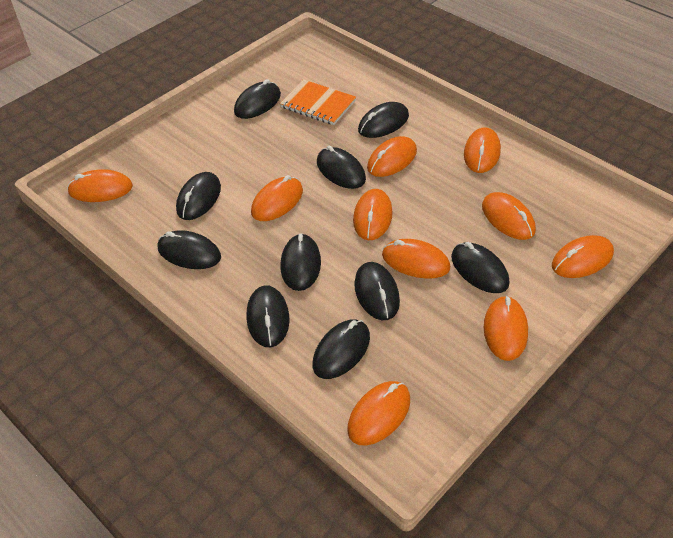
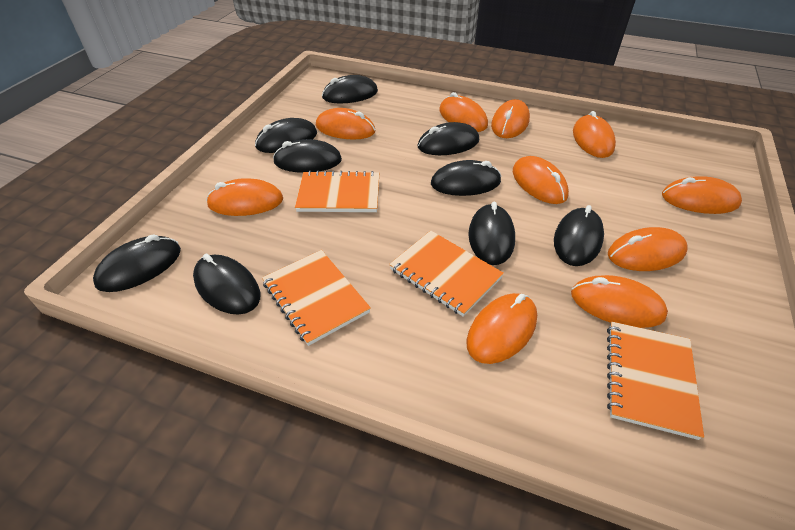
black mouse: 10 -> 9
orange notebook: 1 -> 4

